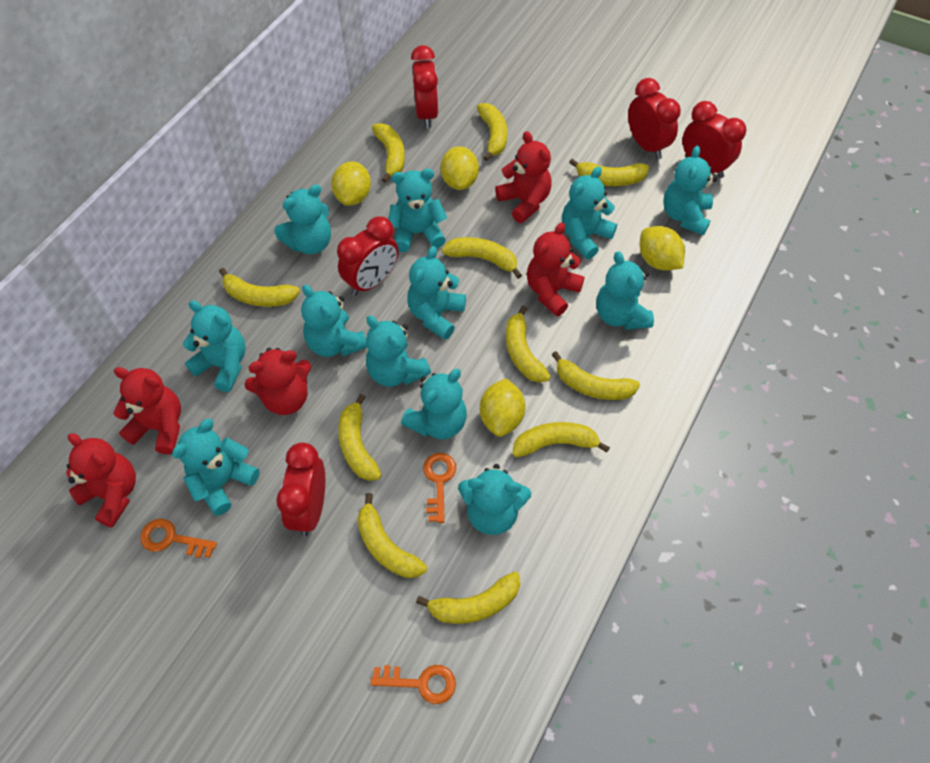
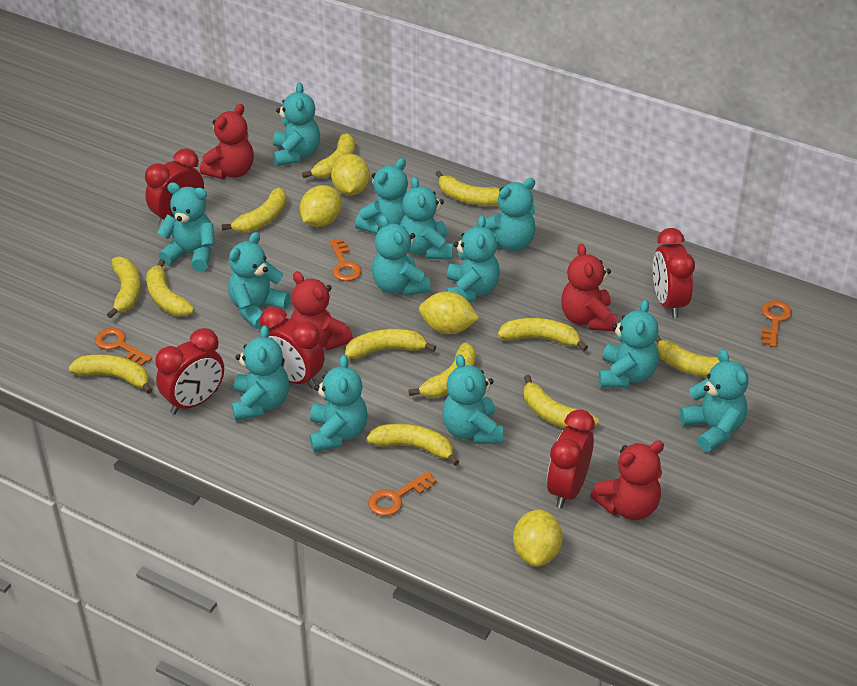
orange key: 3 -> 4
red teddy bear: 5 -> 4
turquoise teddy bear: 12 -> 13
yellow banana: 11 -> 12

